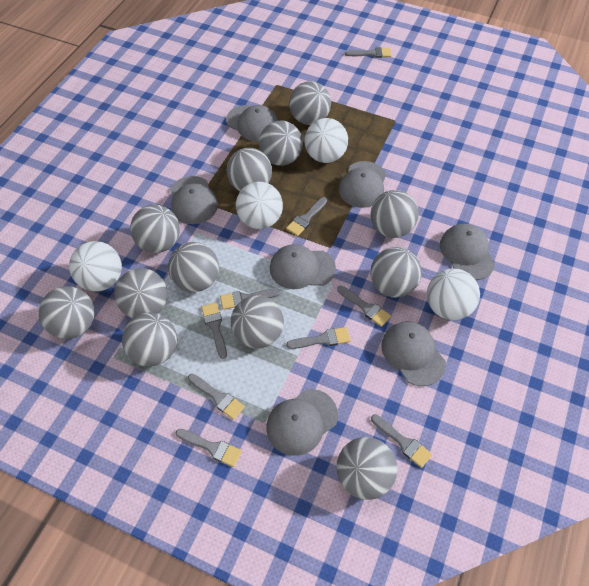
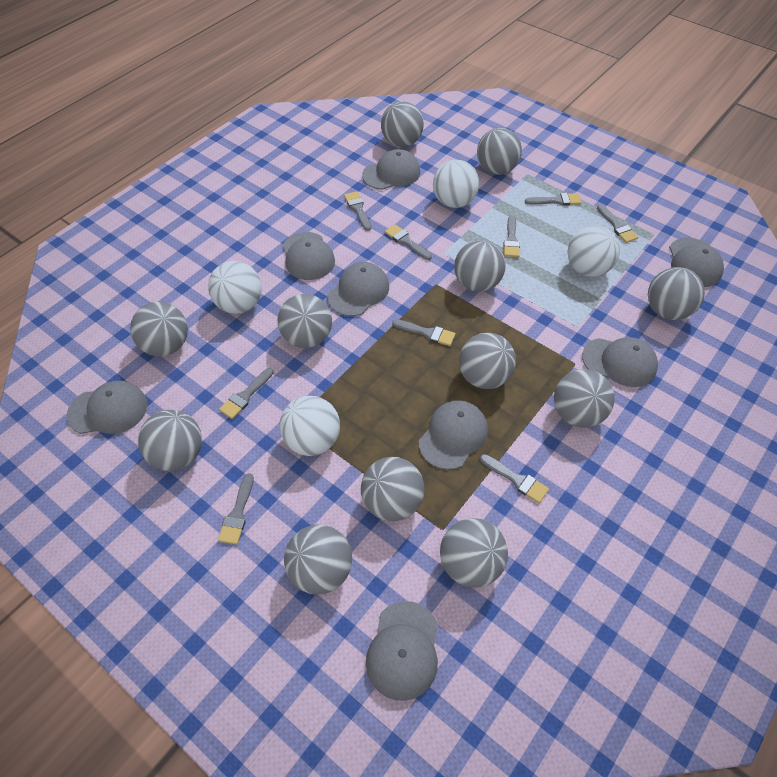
grey cap: 7 -> 8

